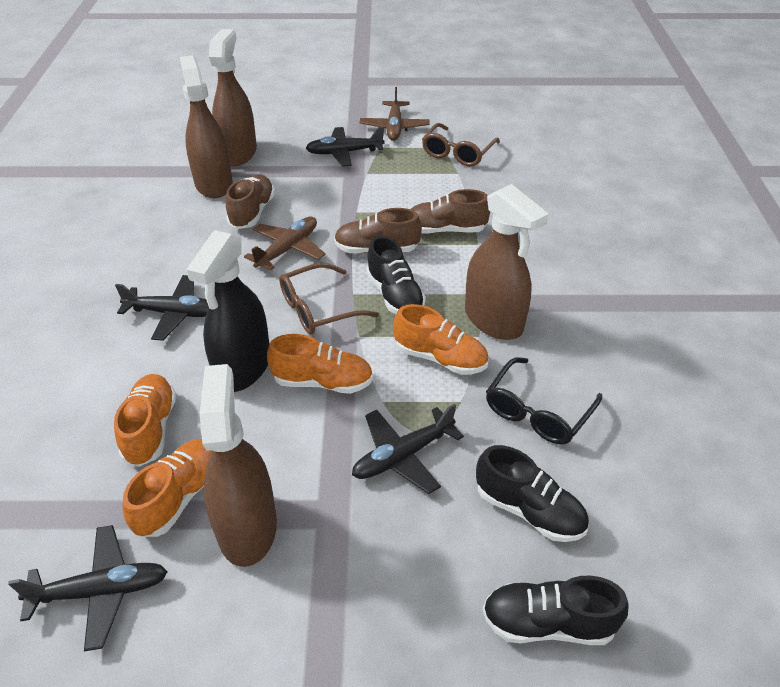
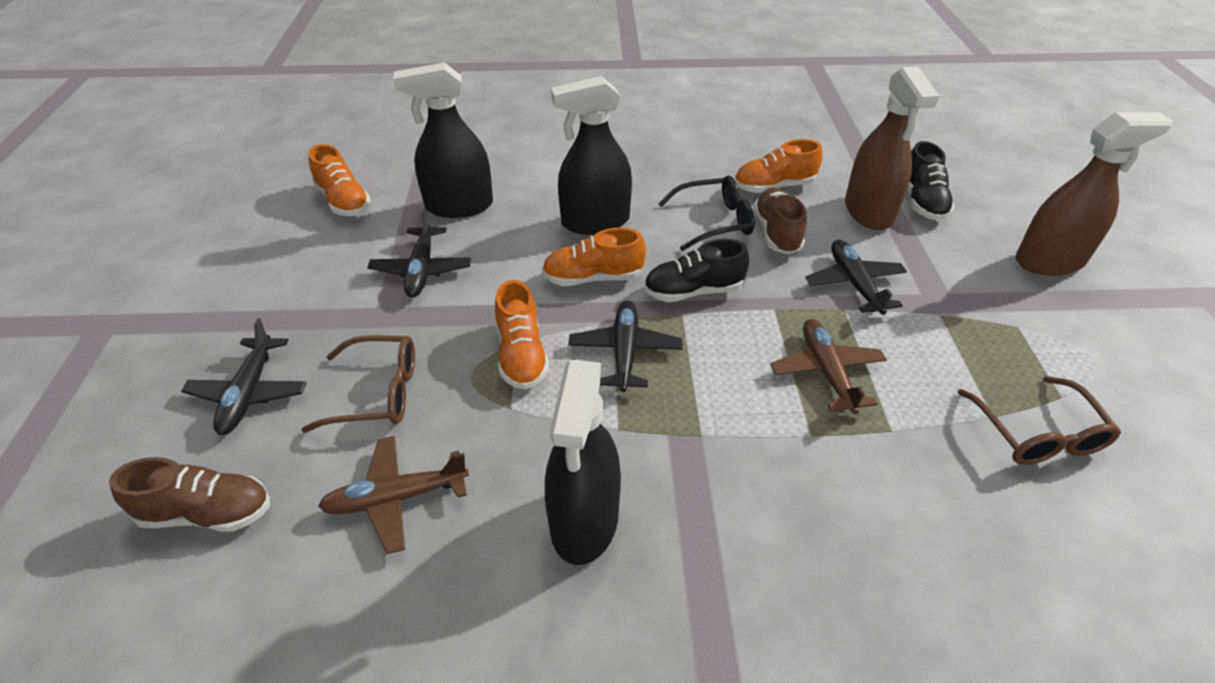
black shoe: 3 -> 2
black spray bottle: 1 -> 3
brown shoe: 3 -> 2
brown spray bottle: 4 -> 2

